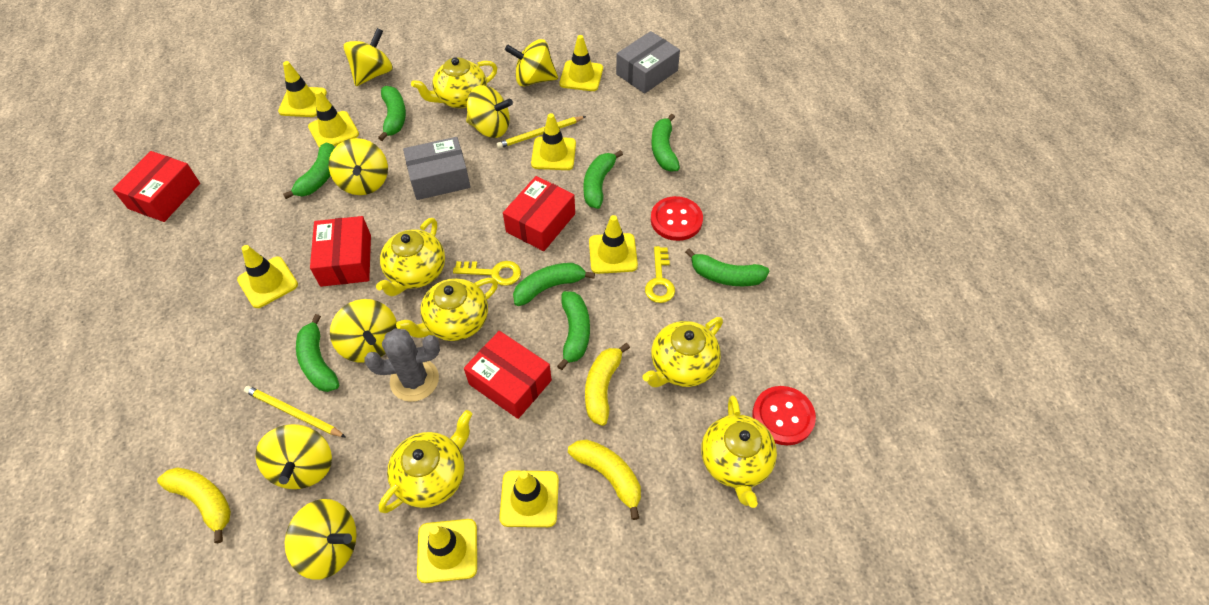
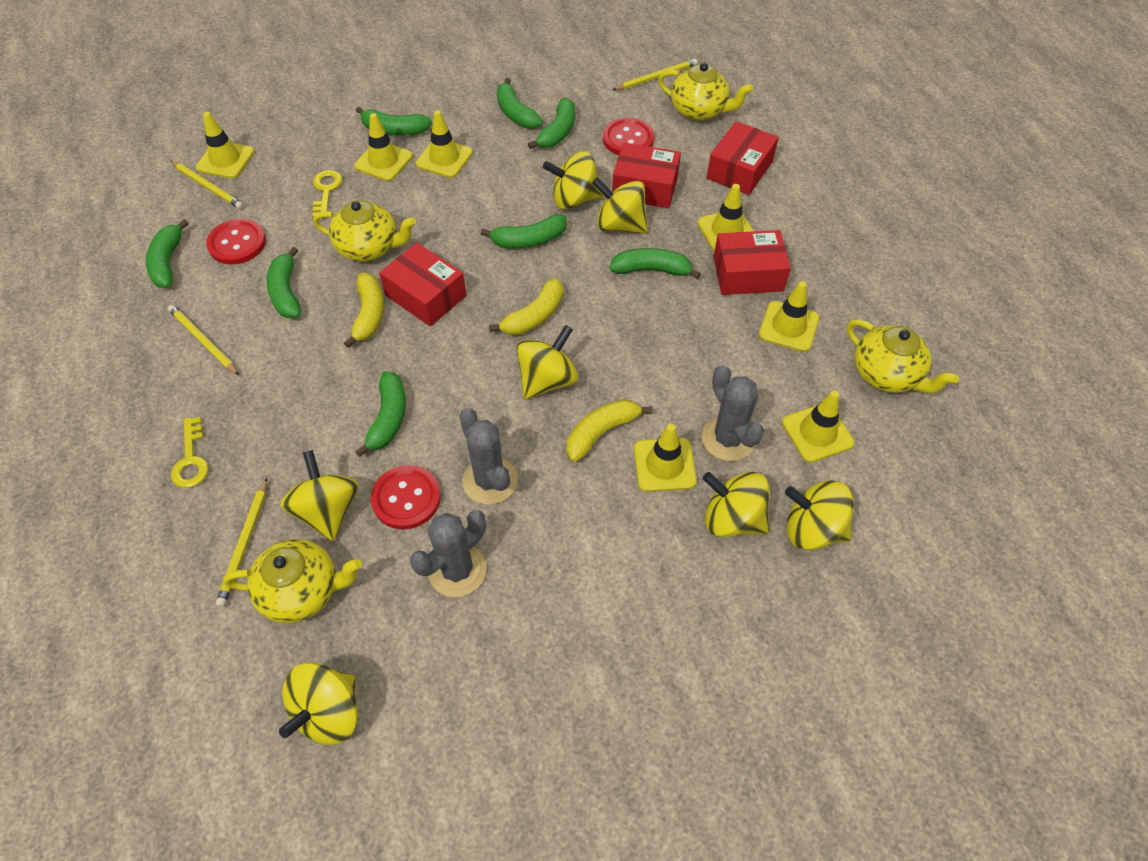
grey box: 2 -> 0
grey cactus: 1 -> 3
red button: 2 -> 3
yellow pencil: 2 -> 4
yellow teapot: 6 -> 4
yellow traffic cone: 8 -> 7

